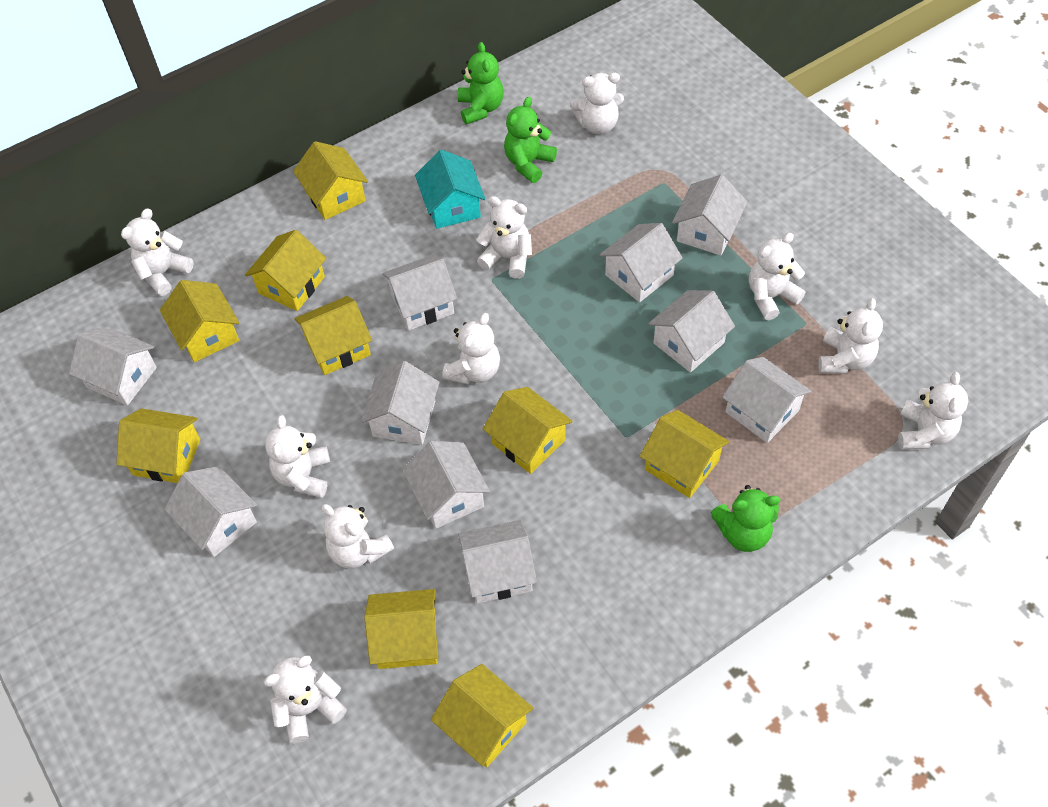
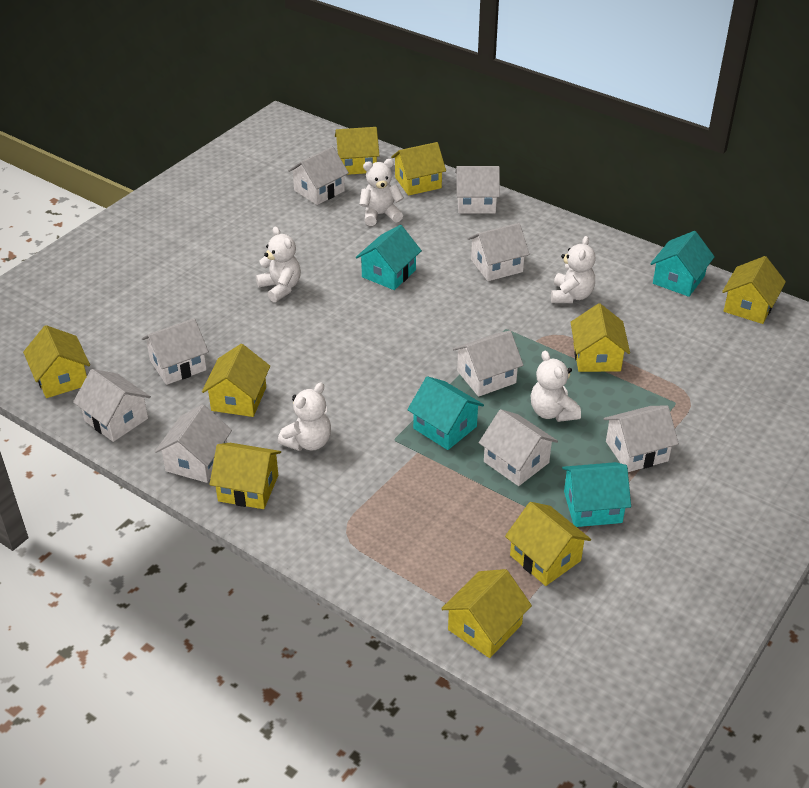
green teddy bear: 3 -> 0
turquoise house: 1 -> 4
white house: 10 -> 9
white teddy bear: 10 -> 5

